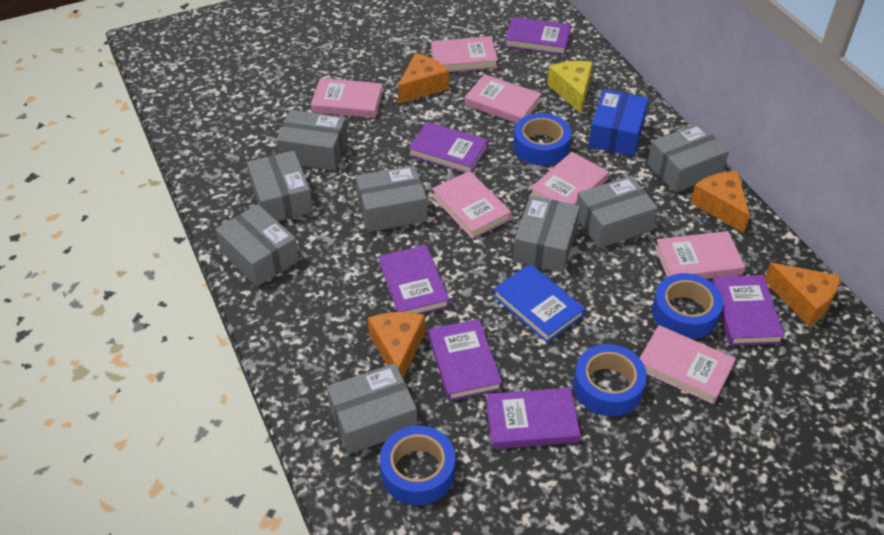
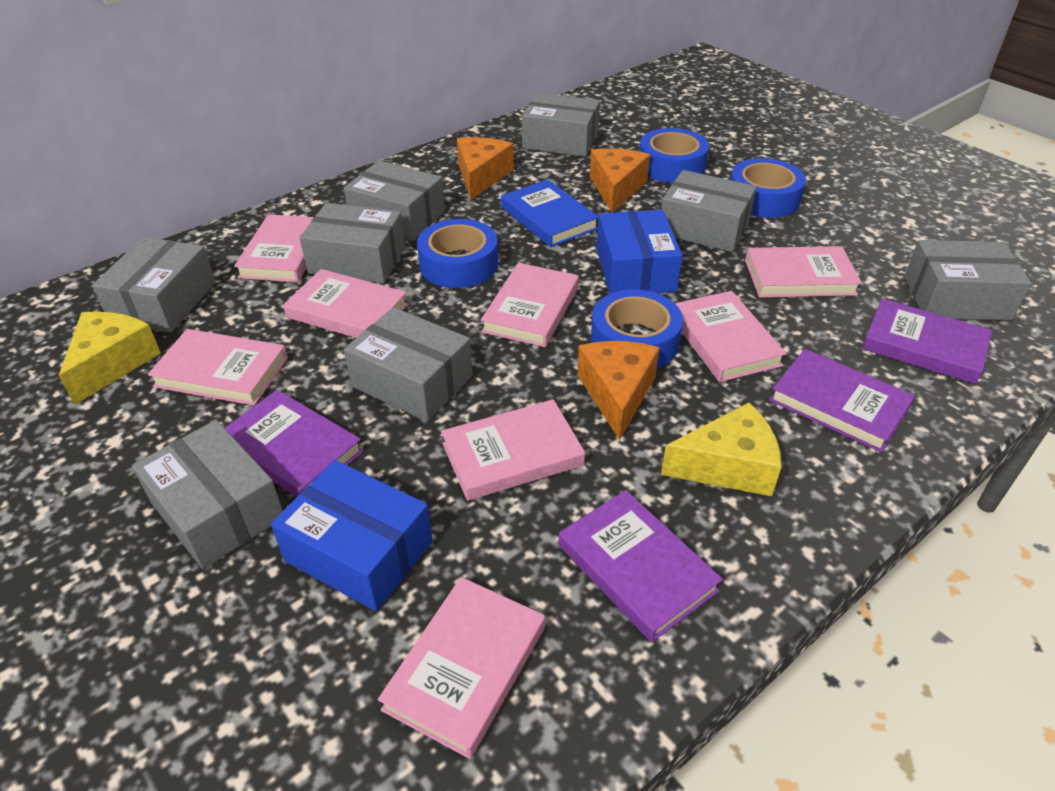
blue box: 1 -> 2
orange cheese: 4 -> 3
pink book: 7 -> 8
purple book: 6 -> 4
yellow cheese: 1 -> 2

